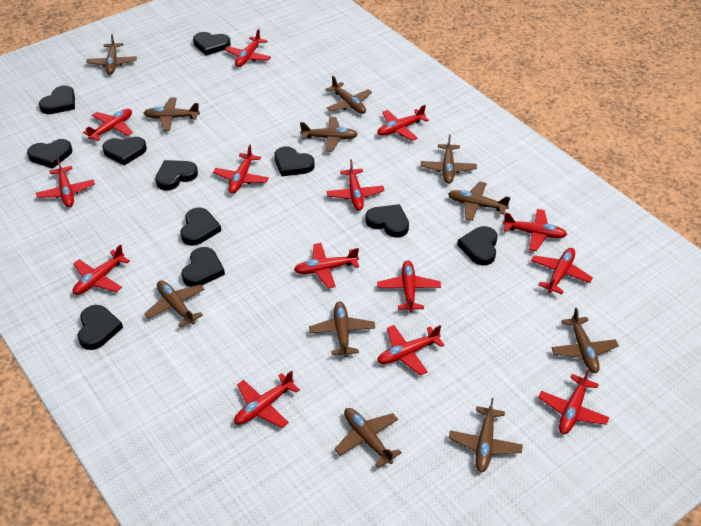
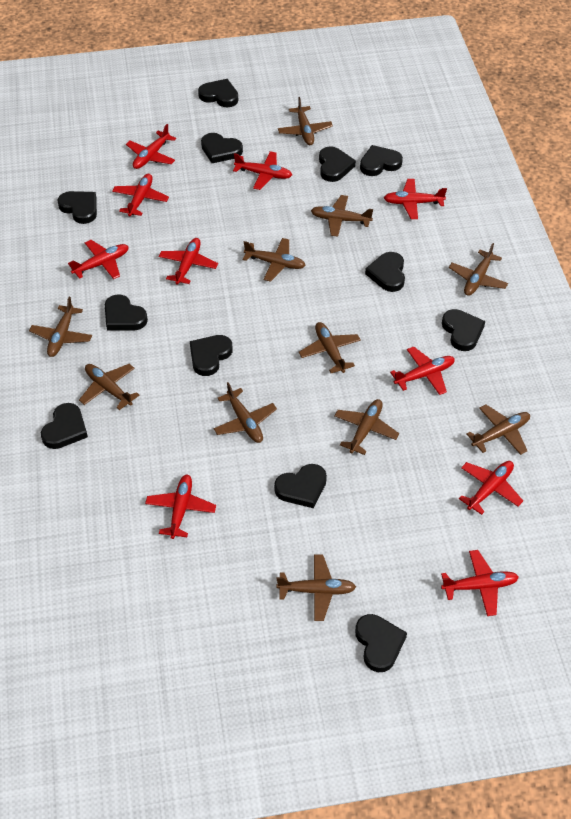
black heart: 11 -> 12
red plane: 14 -> 10

